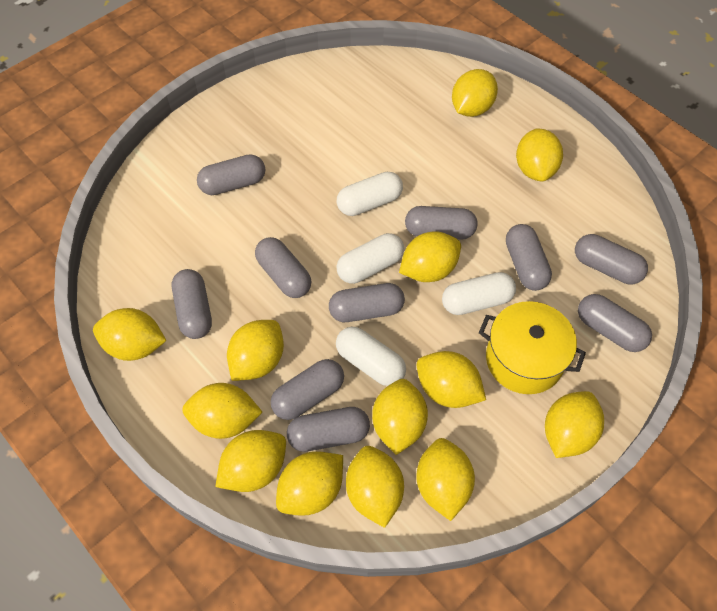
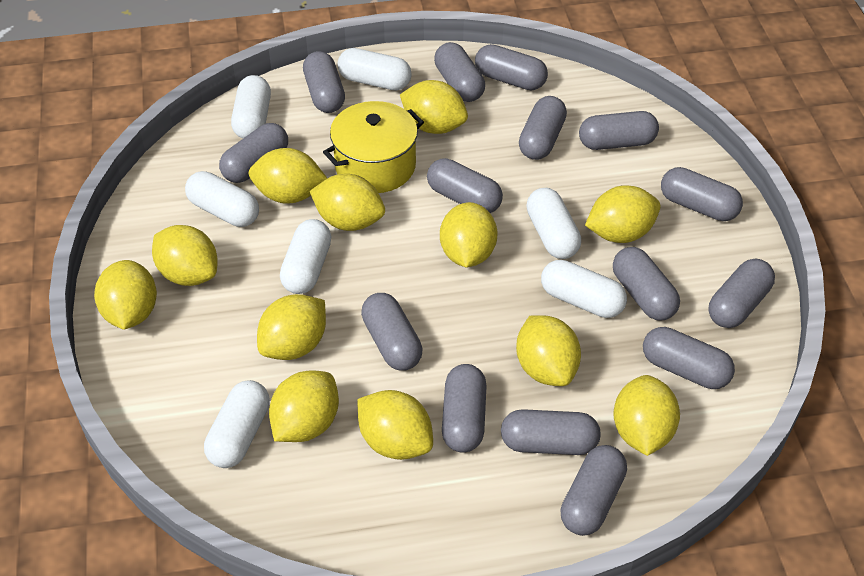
grey capsule: 10 -> 15
white capsule: 4 -> 7
yellow lemon: 13 -> 12

